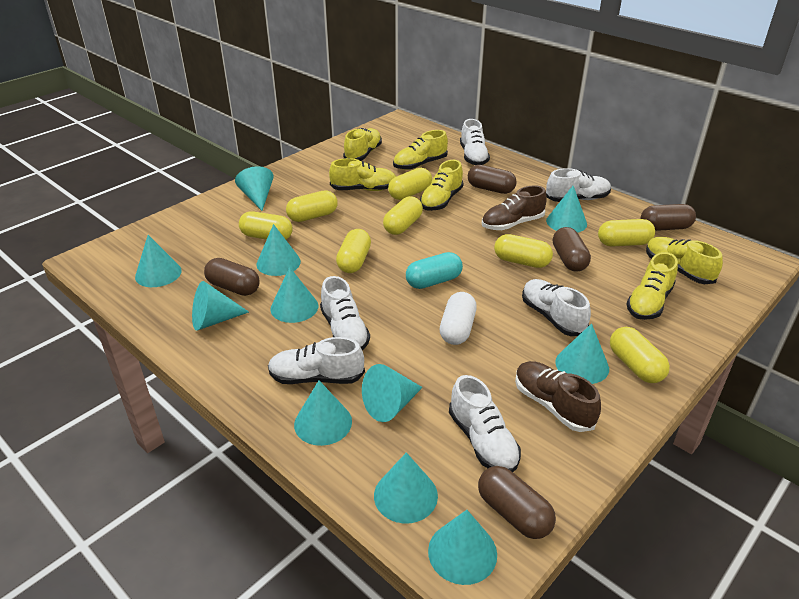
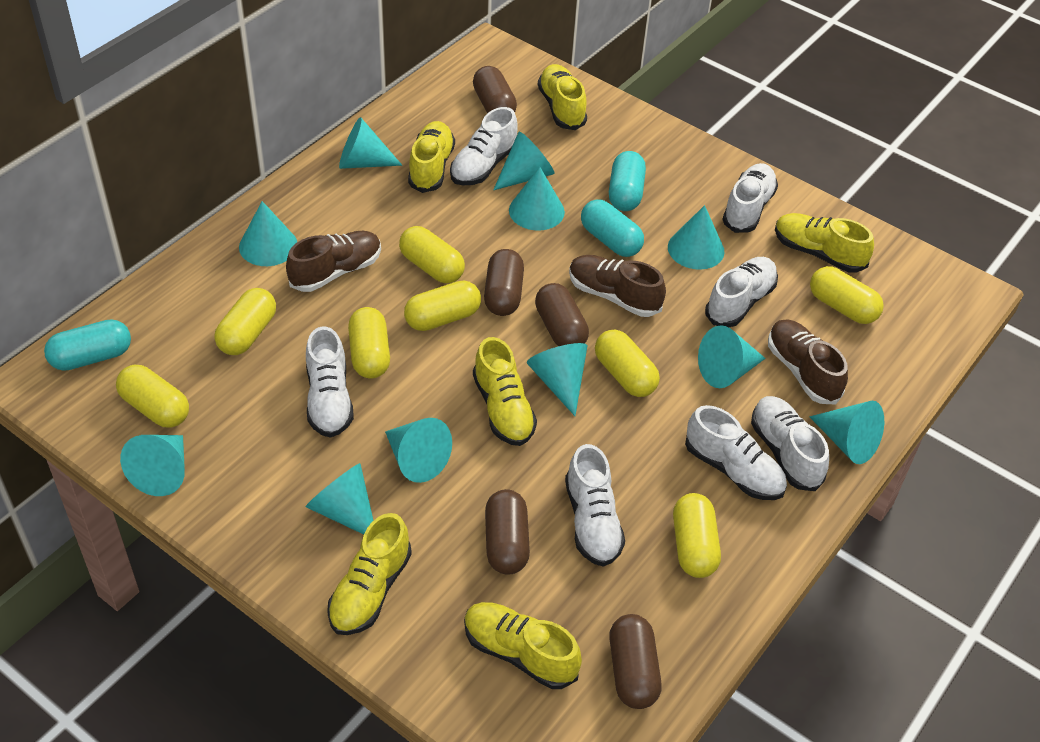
brown shoe: 2 -> 3
turquoise capsule: 1 -> 3
white capsule: 1 -> 0
white shoe: 6 -> 7

